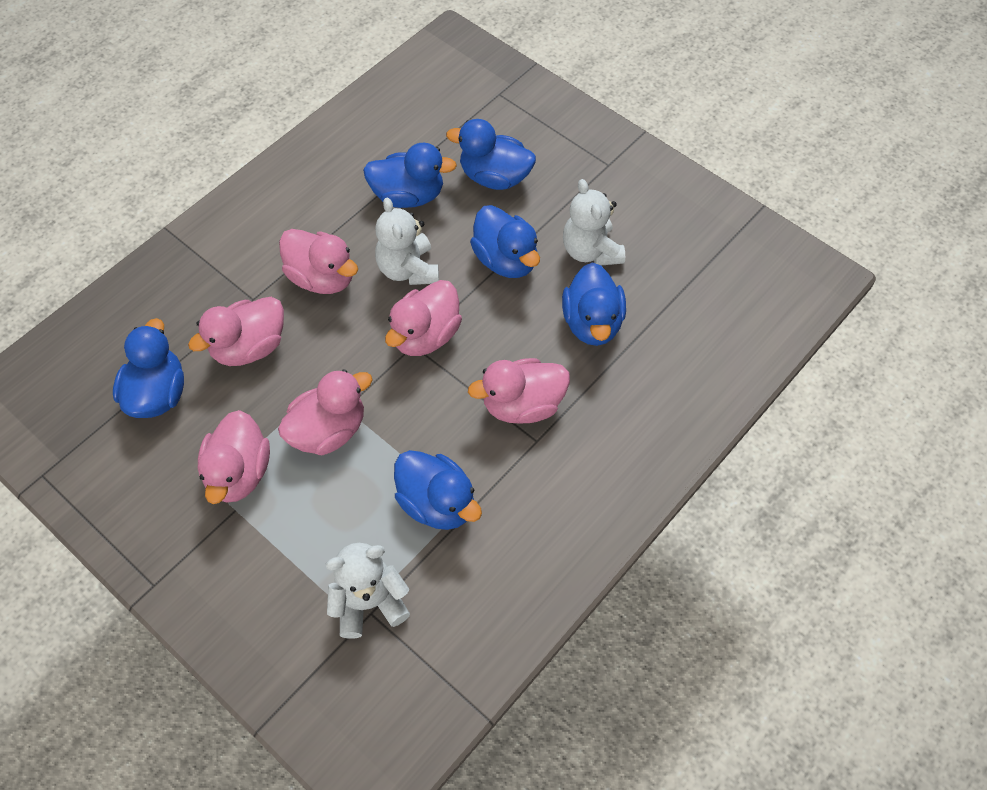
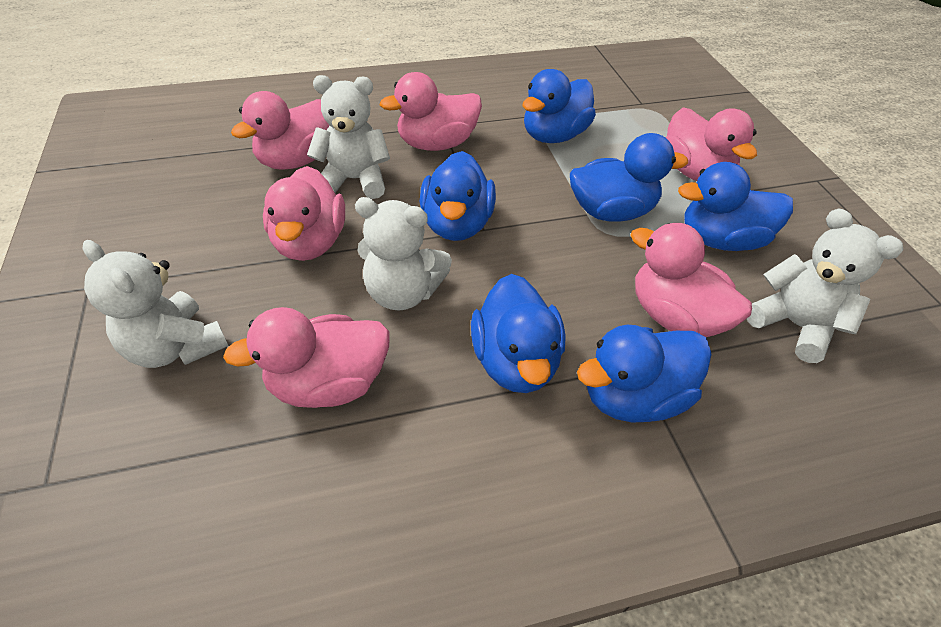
white teddy bear: 3 -> 4

